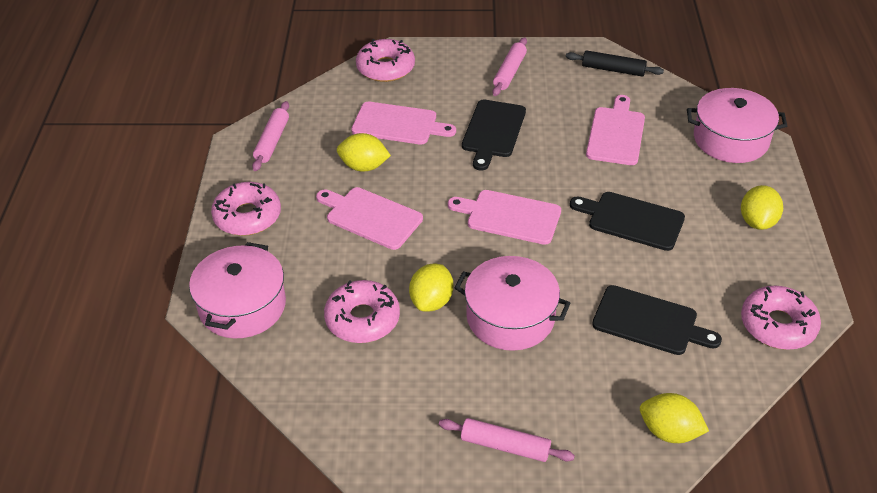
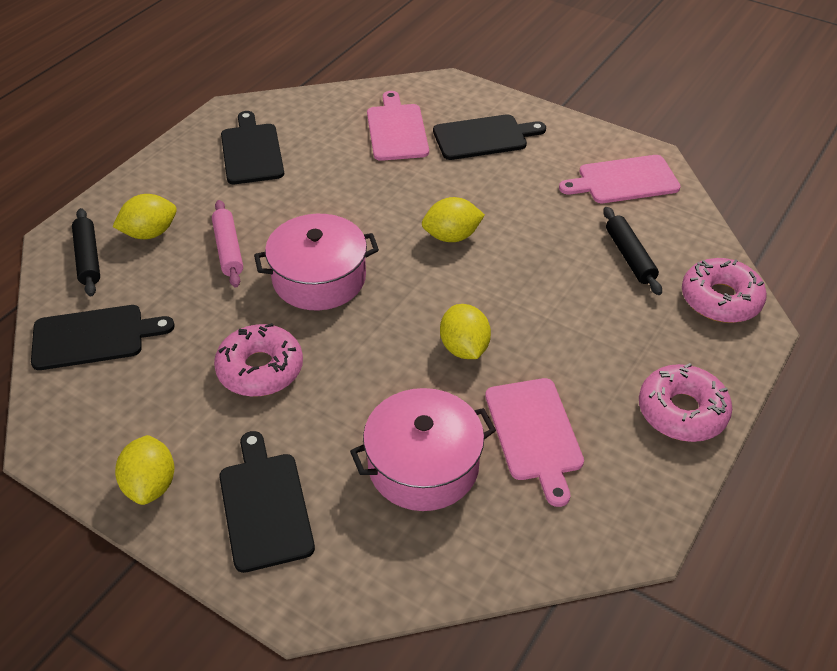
black cutting board: 3 -> 4
black rolling pin: 1 -> 2
pink cutting board: 4 -> 3
pink donut: 4 -> 3
pink pot: 3 -> 2
pink rolling pin: 3 -> 1

